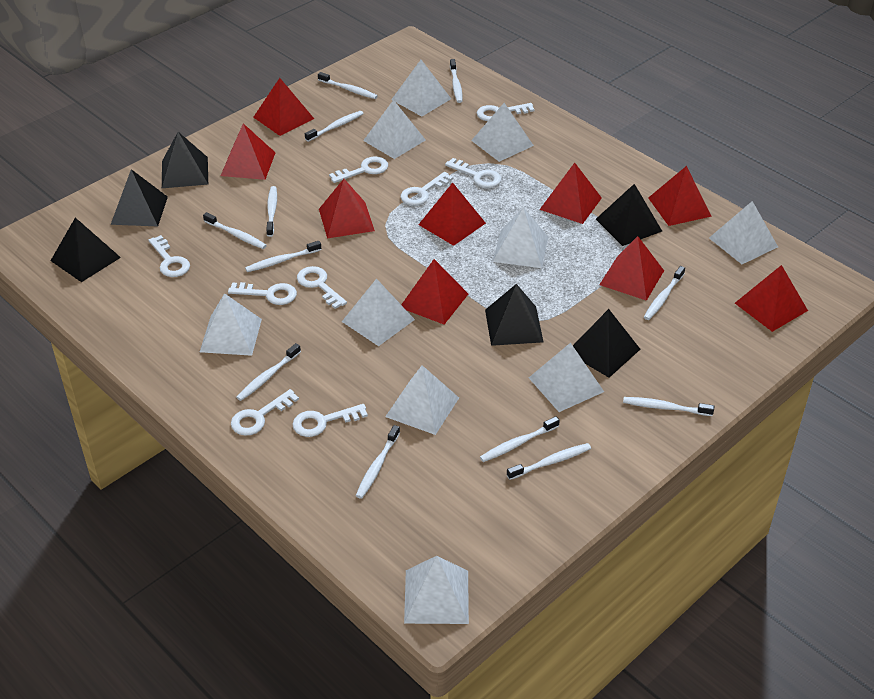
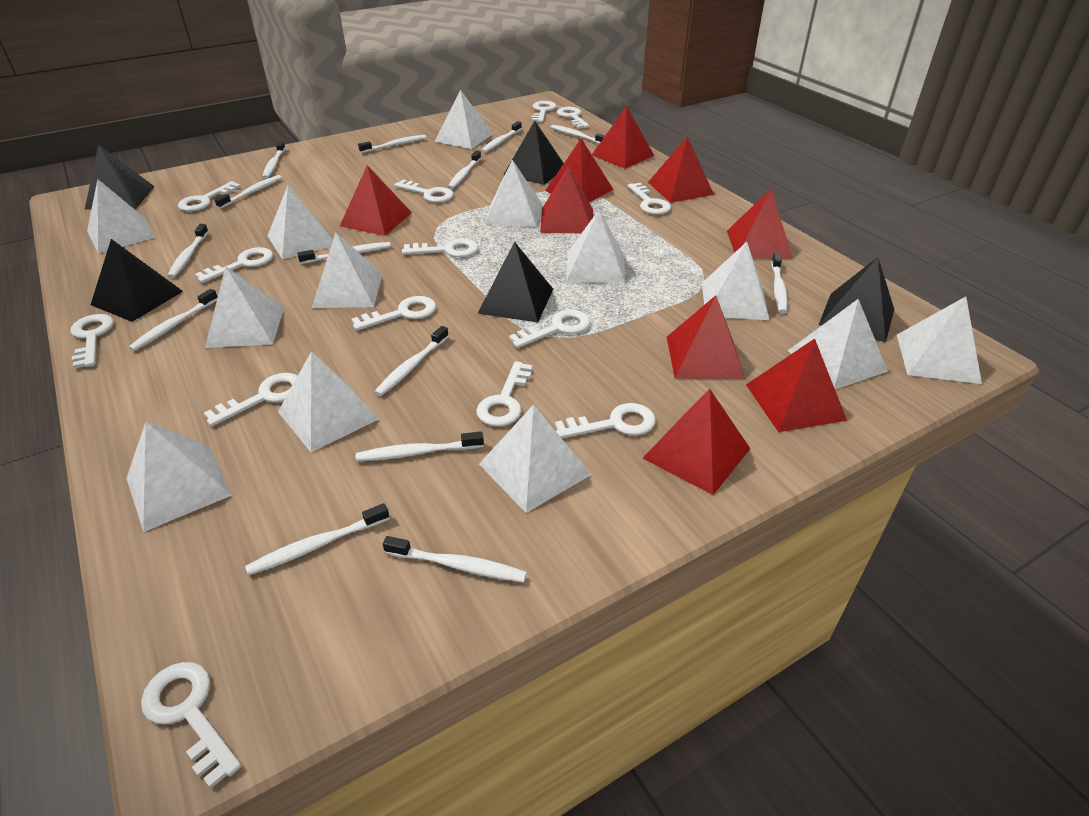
black pyramid: 6 -> 5
white key: 9 -> 14
white pyramid: 10 -> 13
white toothbrush: 12 -> 14

